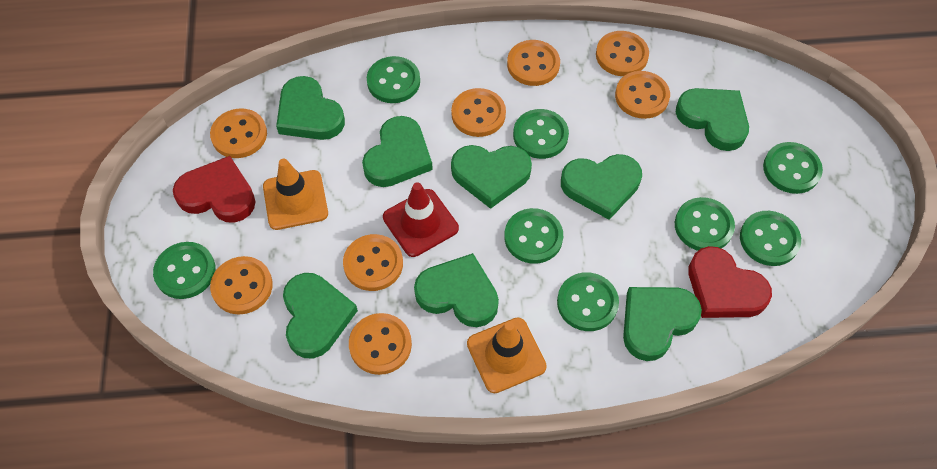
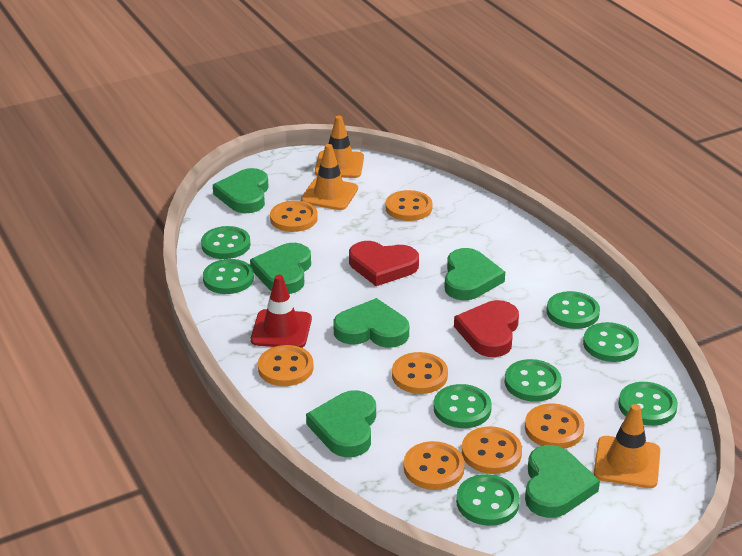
green heart: 8 -> 6
orange button: 8 -> 7
orange traffic cone: 2 -> 3

